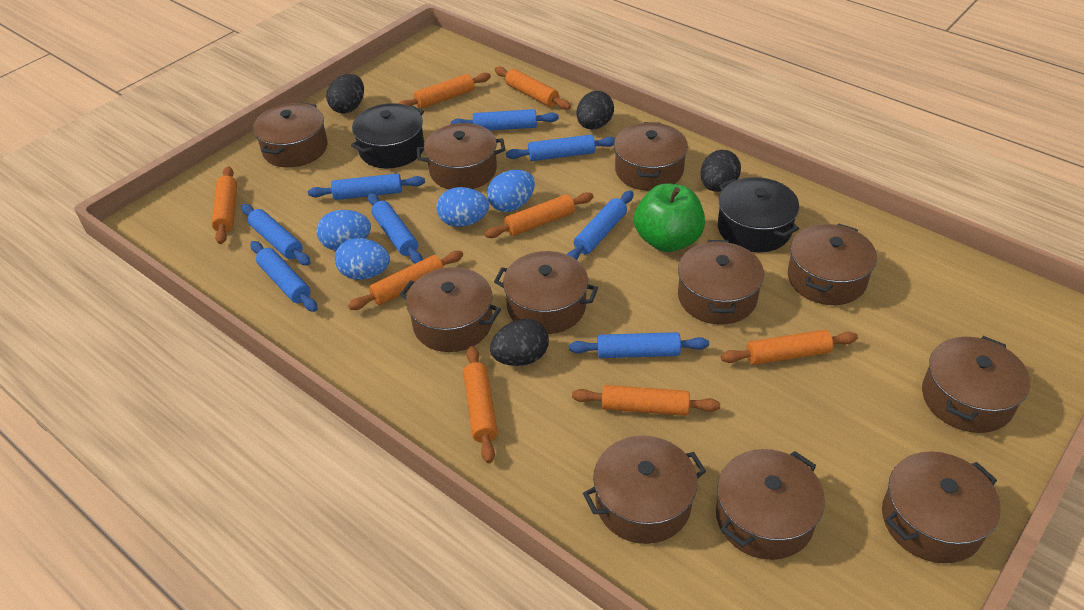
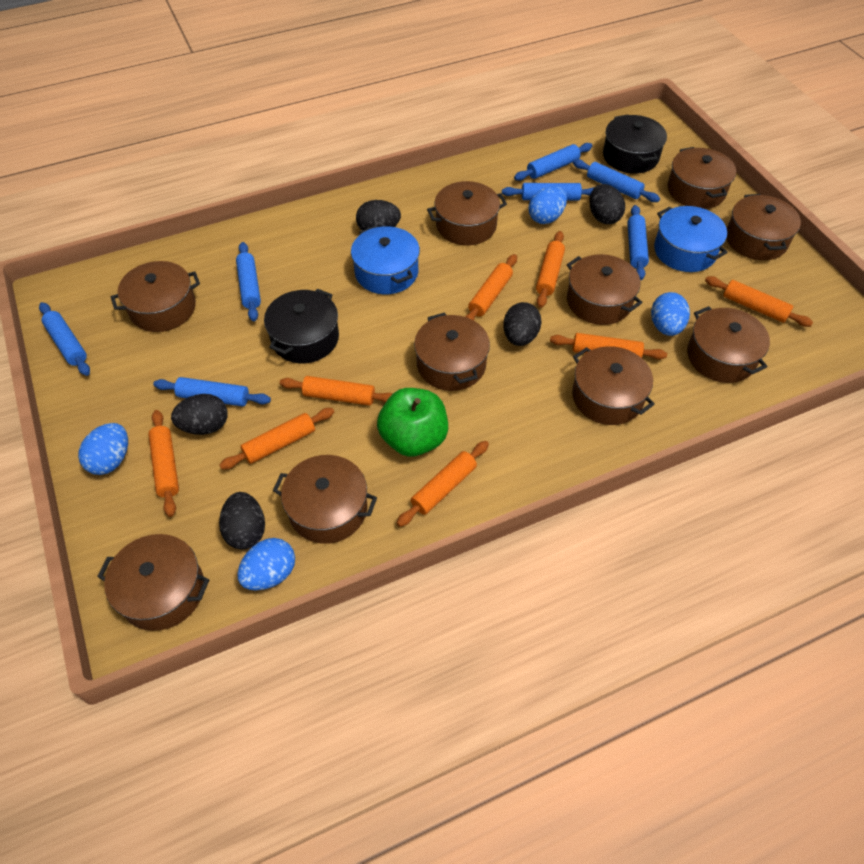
black egg: 4 -> 5
blue pot: 0 -> 2
blue rolling pin: 8 -> 7
brown pot: 11 -> 10

